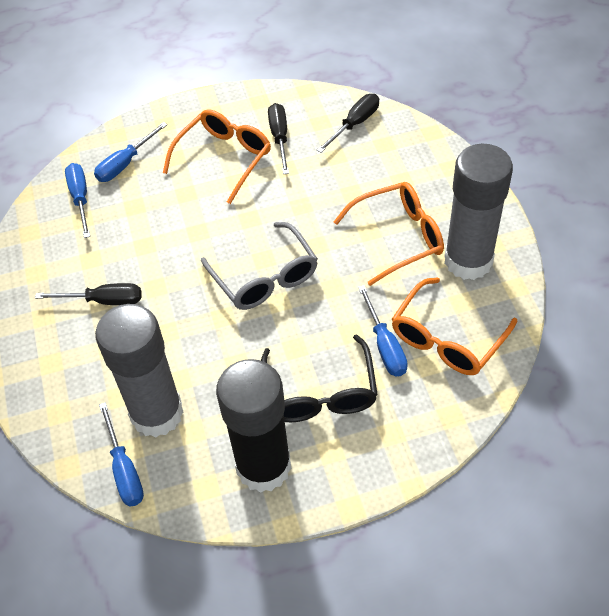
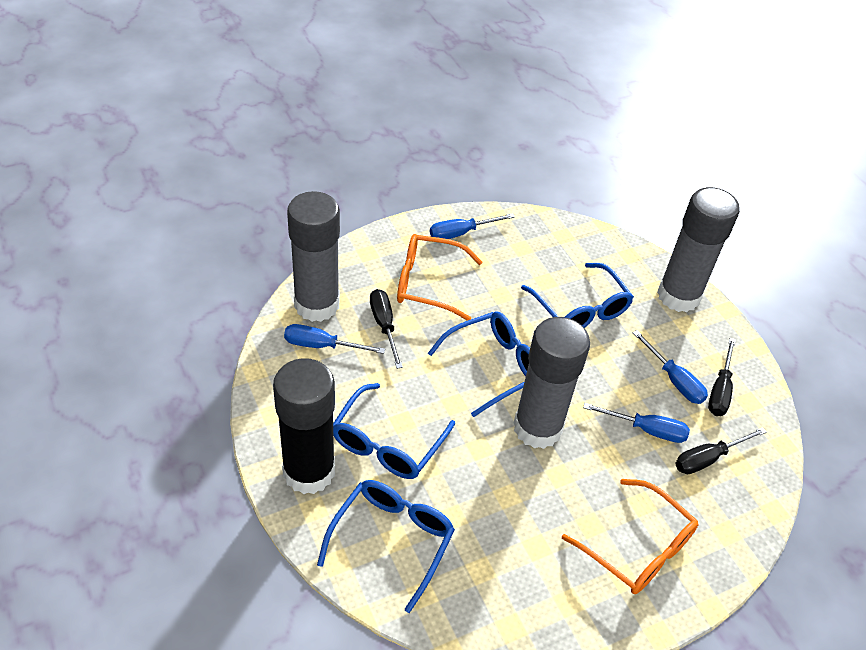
black glasses: 1 -> 0
blue glasses: 0 -> 4
grey glasses: 1 -> 0
grey glue stick: 2 -> 3
orange glasses: 3 -> 2

